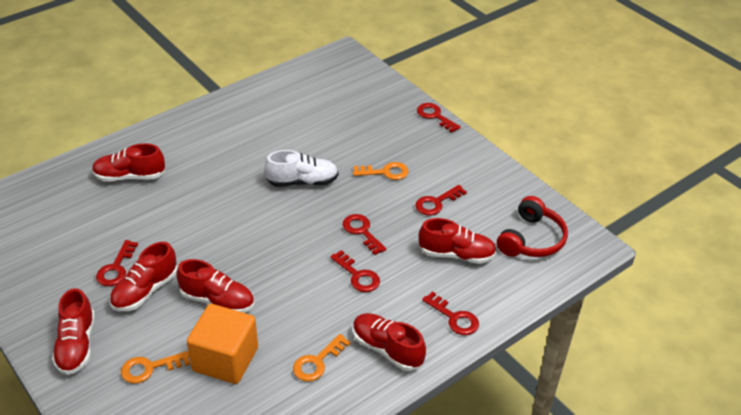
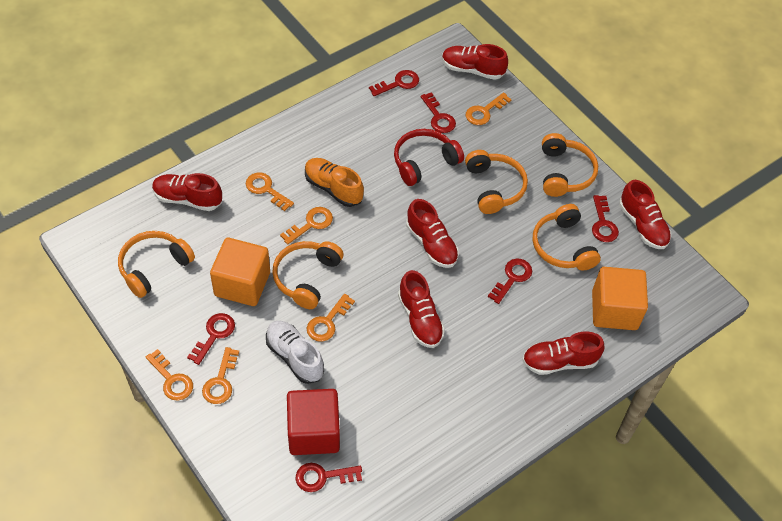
orange cube: 1 -> 2
orange headphones: 0 -> 5
orange key: 3 -> 6
orange shoe: 0 -> 1
red cube: 0 -> 1

